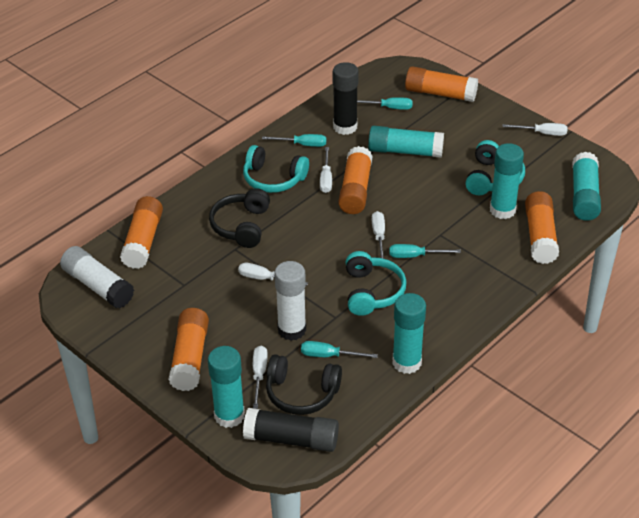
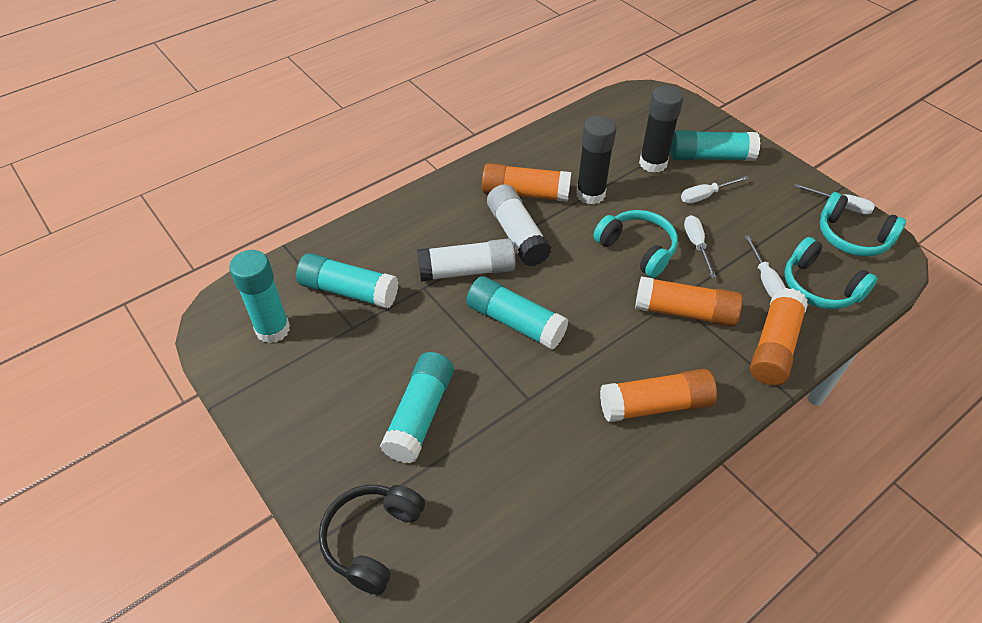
black headphones: 2 -> 1
orange glue stick: 5 -> 4
turquoise screwdriver: 4 -> 0
white screwdriver: 5 -> 4

